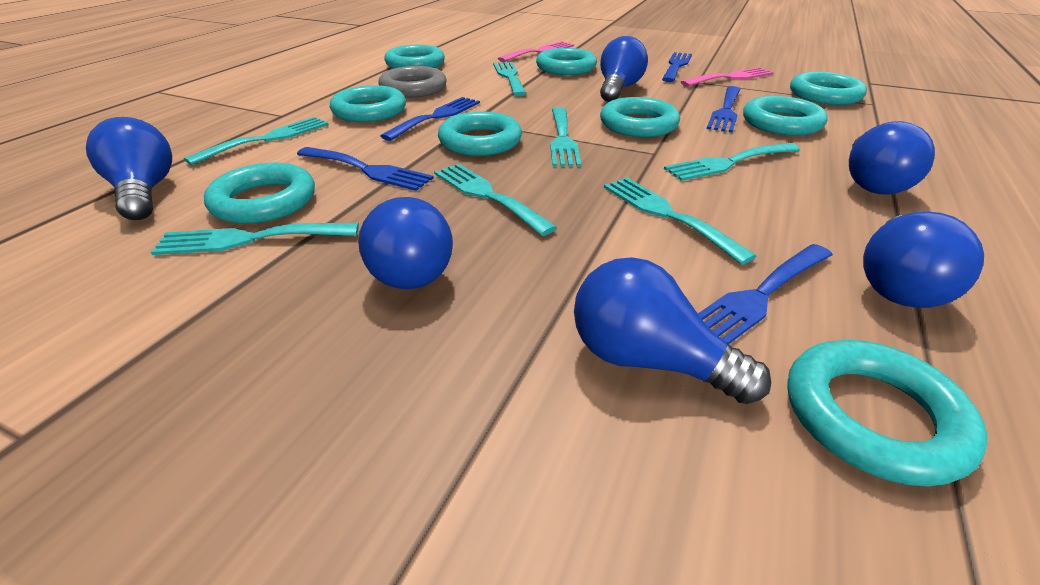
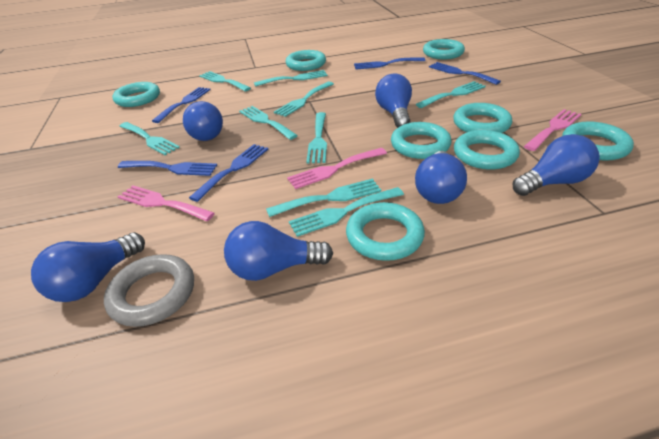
pink fork: 2 -> 3
turquoise fork: 7 -> 9
turquoise ring: 9 -> 8

